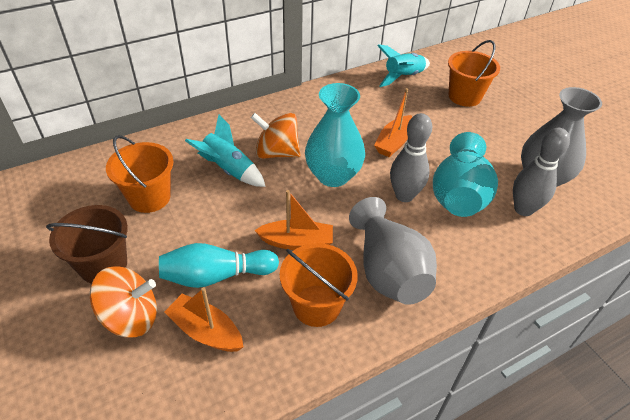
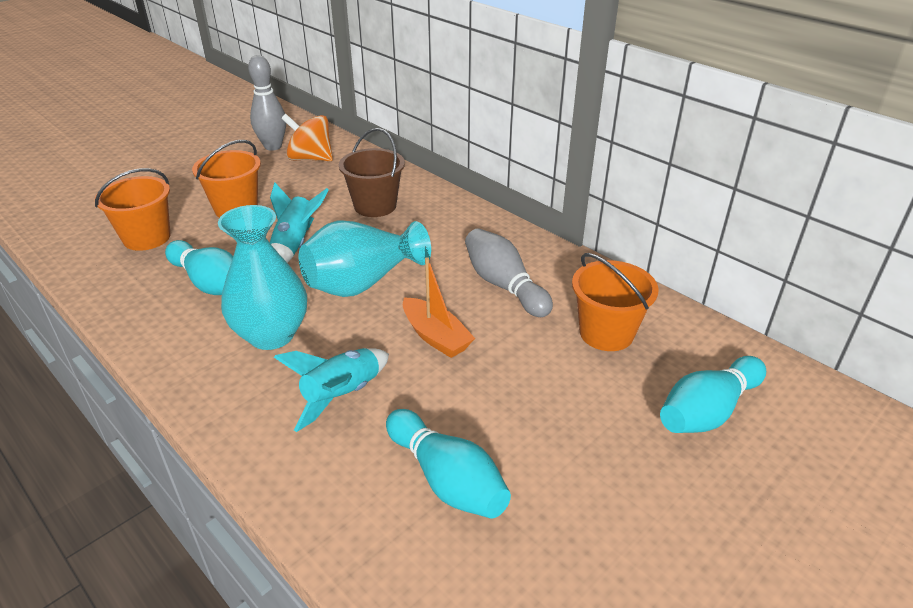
grey vase: 2 -> 0
orange boat: 3 -> 1
orange spinning top: 2 -> 1
turquoise bowling pin: 1 -> 3

